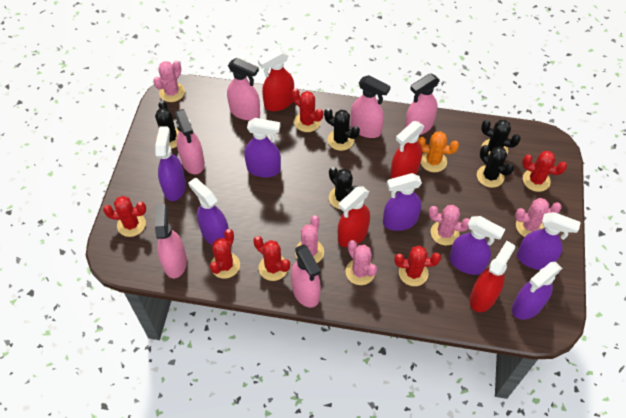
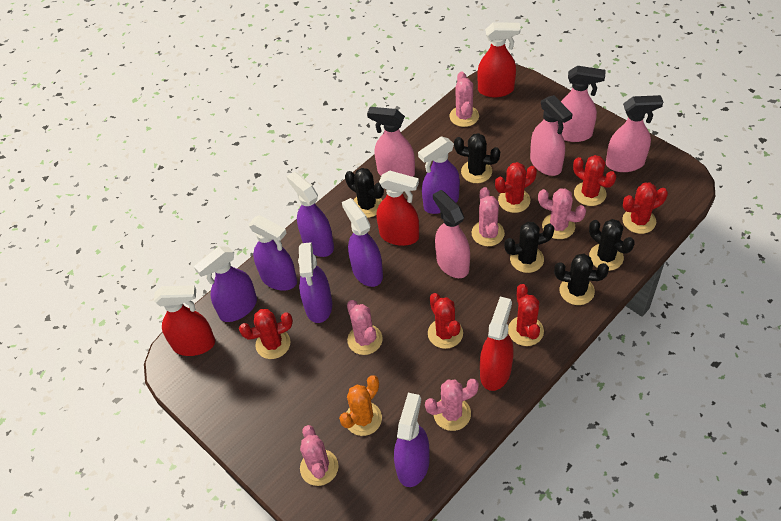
pink cactus: 5 -> 6
pink spray bottle: 6 -> 5

